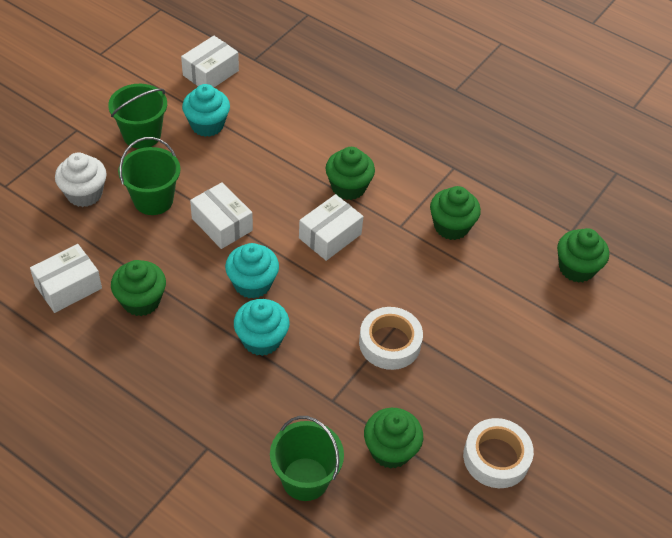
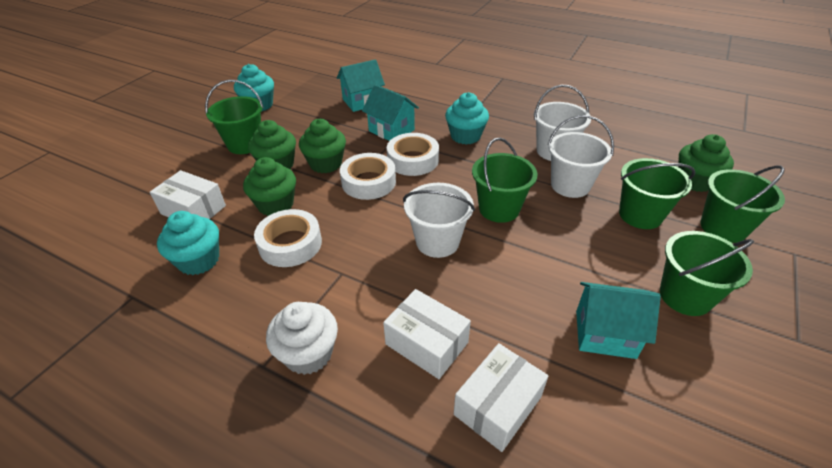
green bucket: 3 -> 5
green cupcake: 5 -> 4
turquoise house: 0 -> 3
white box: 4 -> 3
white bucket: 0 -> 3
white tape: 2 -> 3

